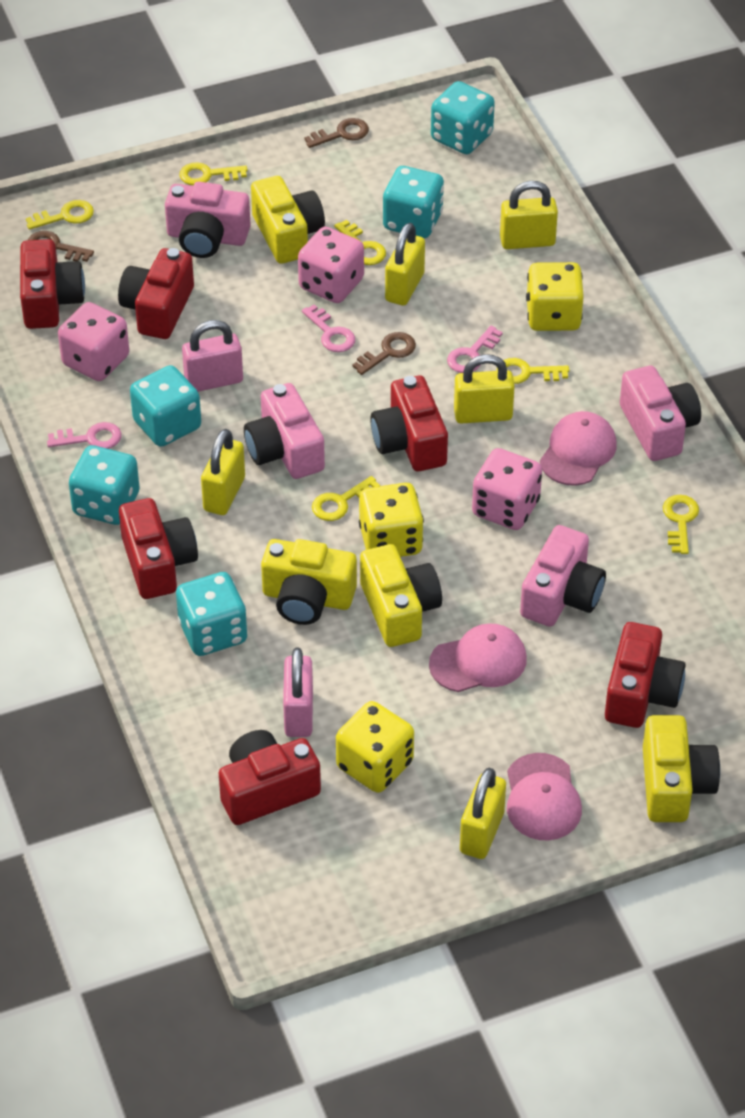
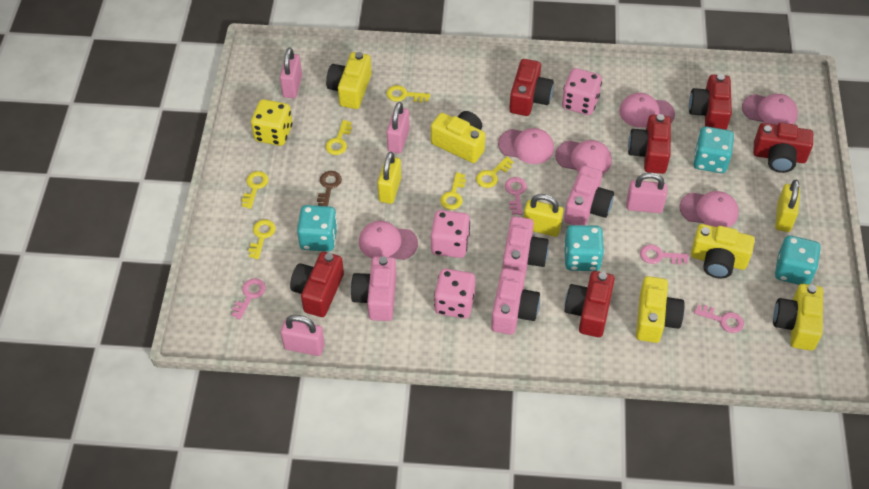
brown key: 3 -> 1
pink cap: 3 -> 6
pink key: 3 -> 4
pink padlock: 2 -> 4
turquoise dice: 5 -> 4
yellow camera: 4 -> 5
yellow dice: 3 -> 1
yellow padlock: 5 -> 3

